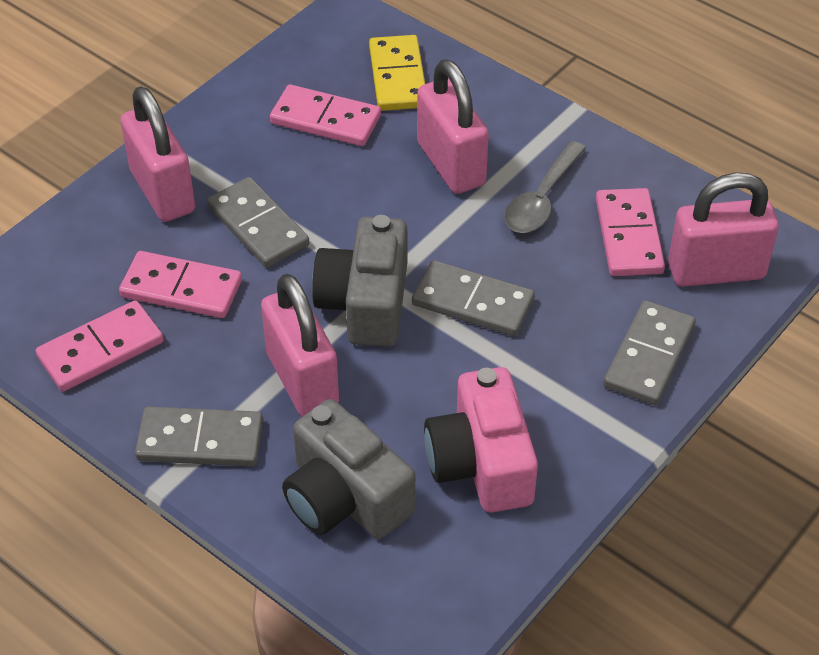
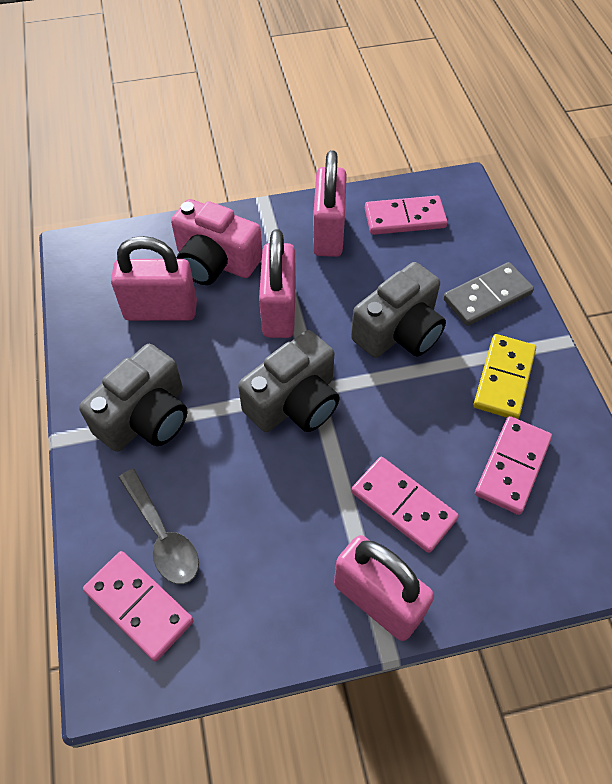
grey camera: 2 -> 3
grey domino: 4 -> 1

